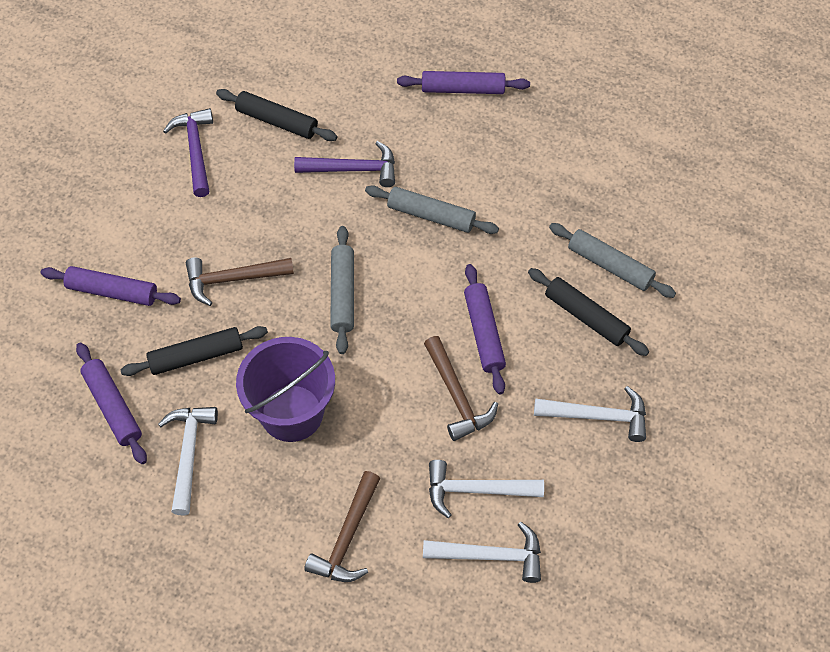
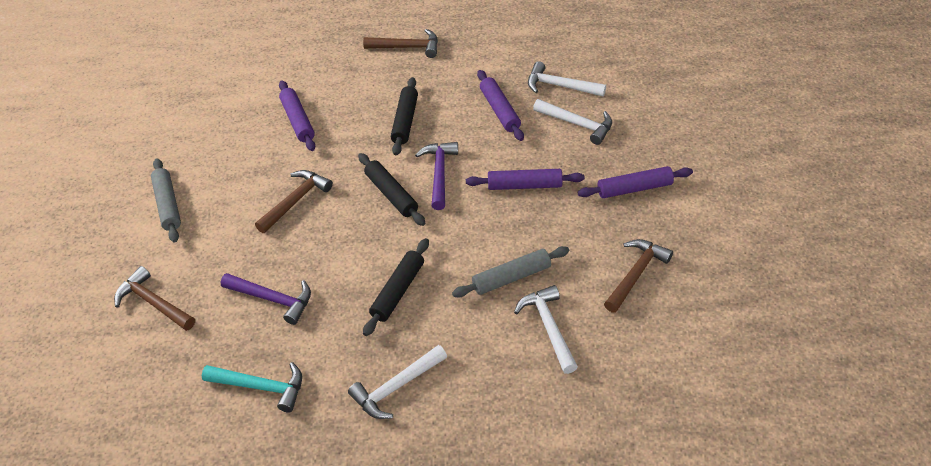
brown hammer: 3 -> 4
grey rolling pin: 3 -> 2
purple bucket: 1 -> 0
turquoise hammer: 0 -> 1

